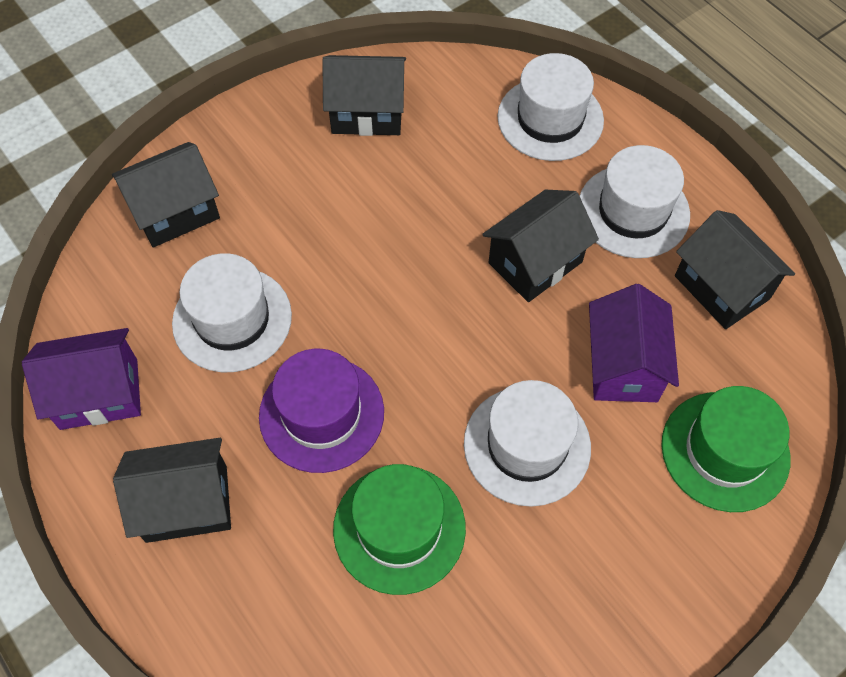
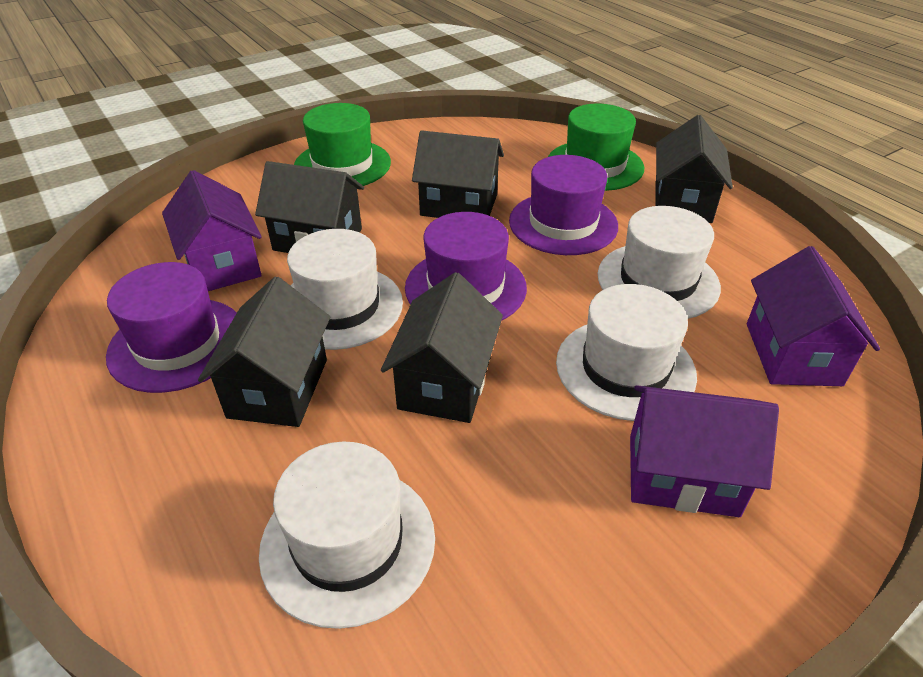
purple hat: 1 -> 3
purple house: 2 -> 3

